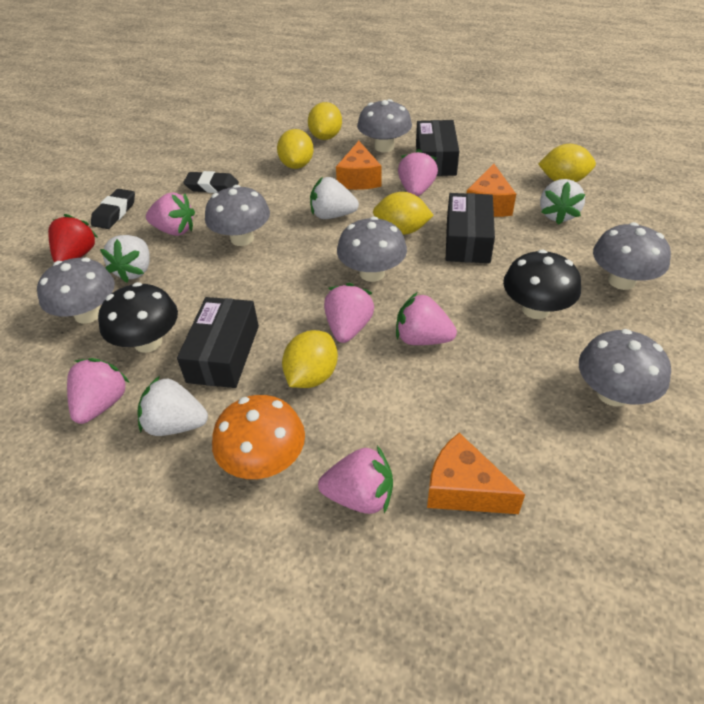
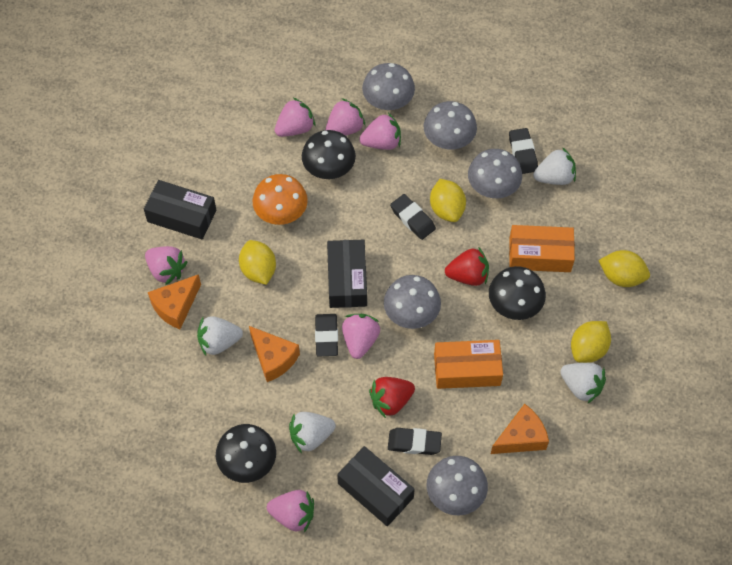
black eraser: 2 -> 4
black mushroom: 2 -> 3
grey mushroom: 6 -> 5
orange box: 0 -> 2
red strawberry: 1 -> 2
yellow lemon: 5 -> 4

